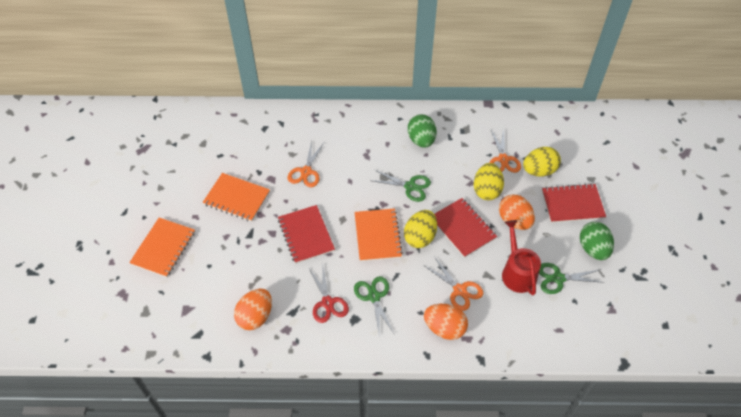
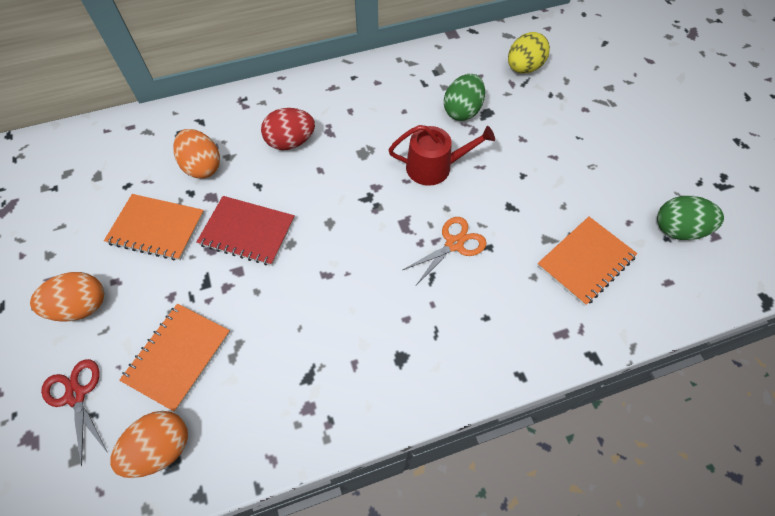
green scissors: 3 -> 0
orange scissors: 3 -> 1
red egg: 0 -> 1
red notebook: 3 -> 1
yellow egg: 3 -> 1

